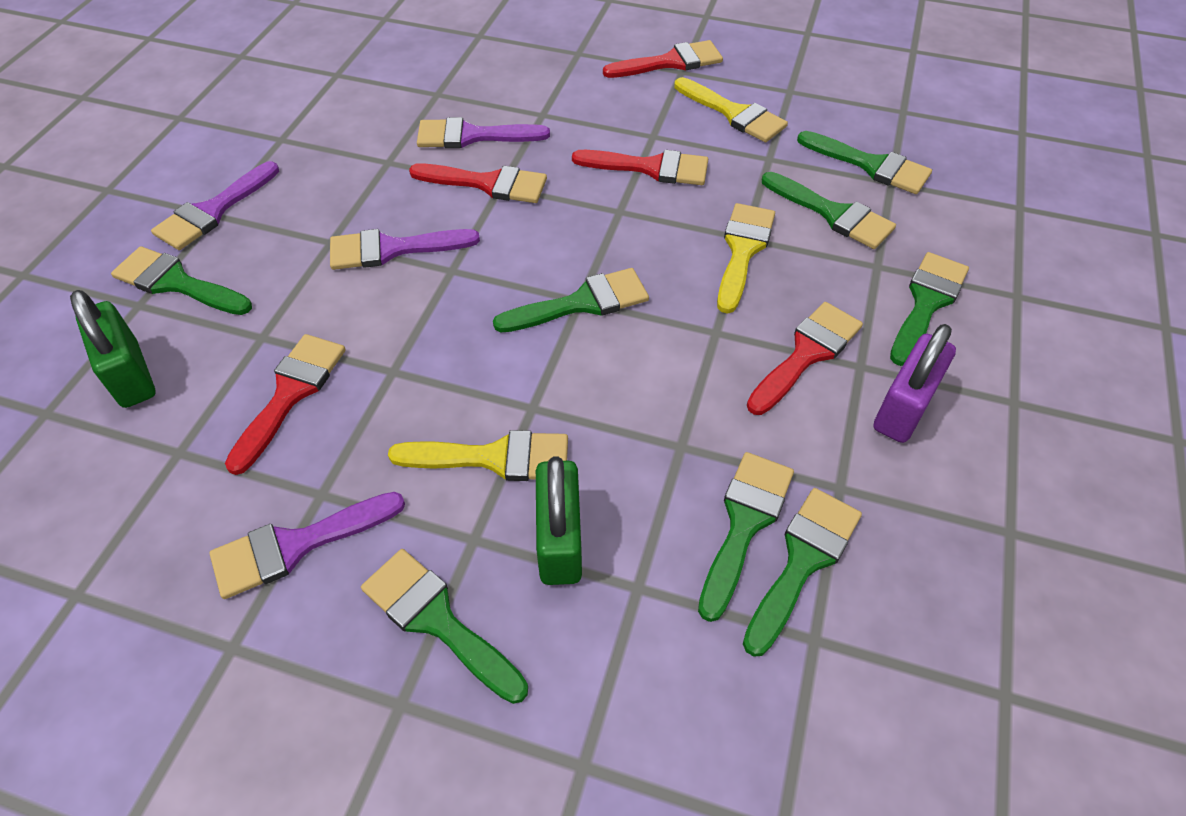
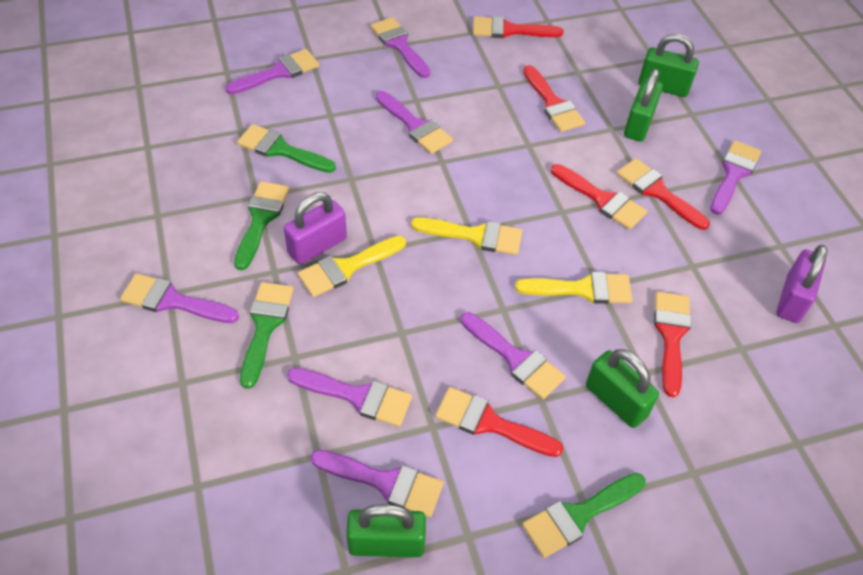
green brush: 8 -> 4
green padlock: 2 -> 4
purple brush: 4 -> 8
purple padlock: 1 -> 2
red brush: 5 -> 6

